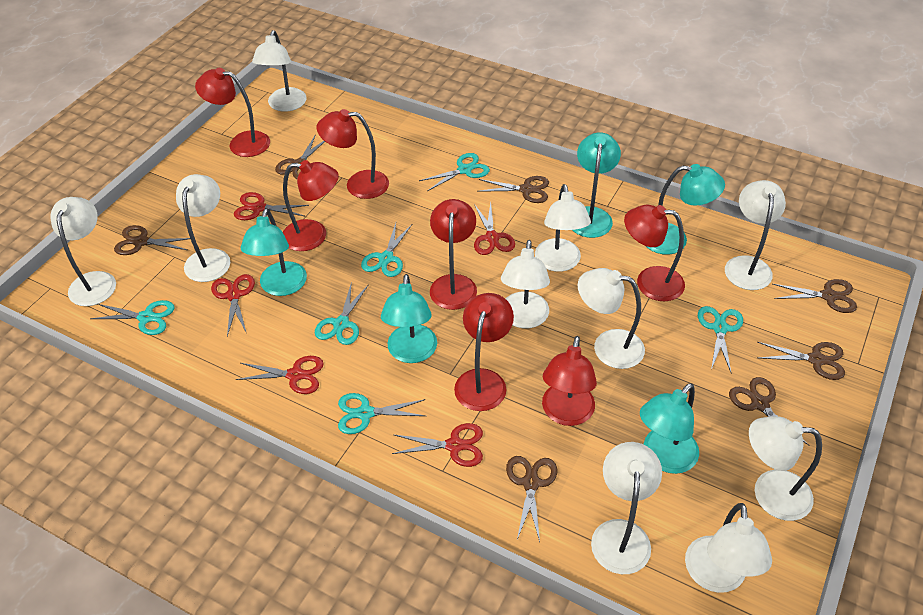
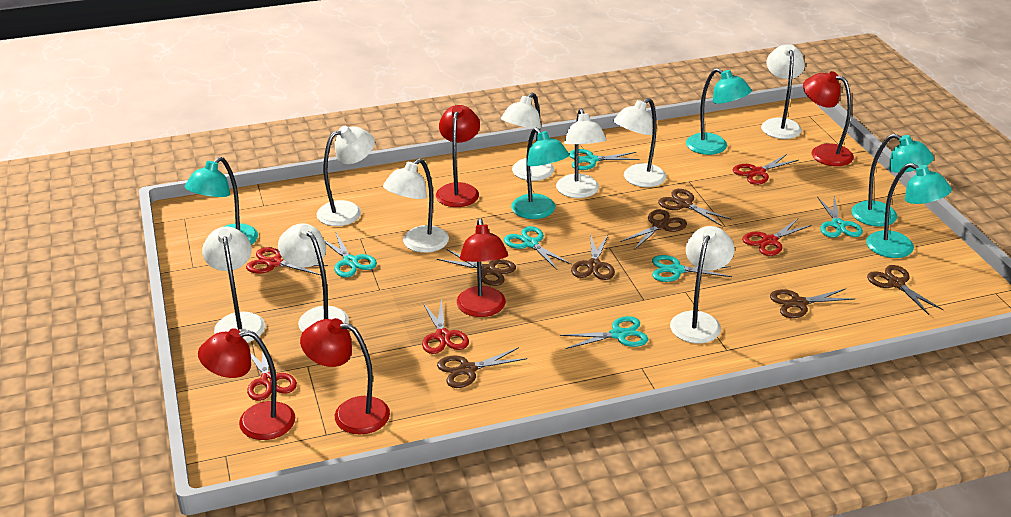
red lamp: 7 -> 5
white lamp: 10 -> 9

